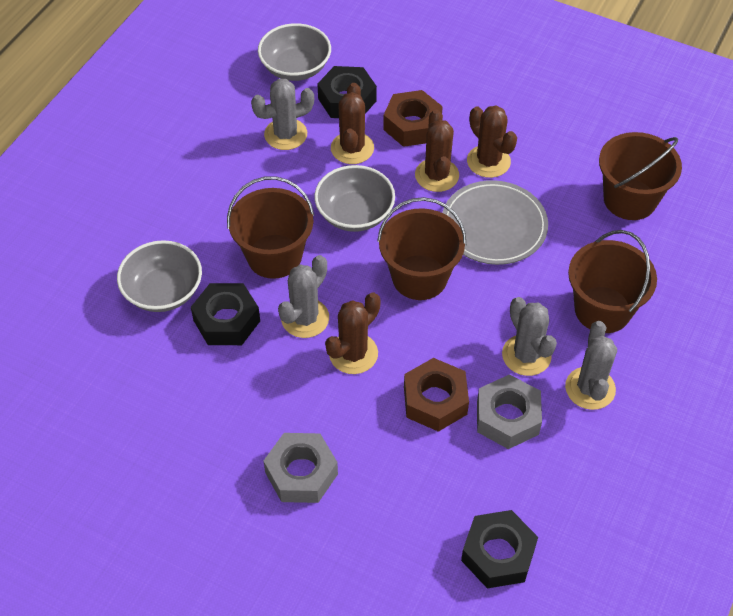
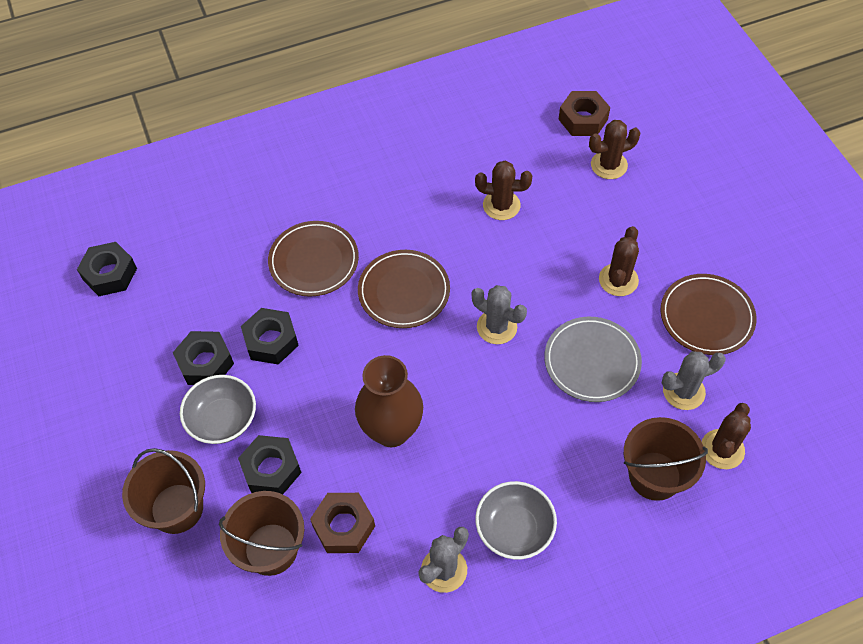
black nut: 3 -> 4
brown bucket: 4 -> 3
brown plate: 0 -> 3
brown vase: 0 -> 1
grey bowl: 3 -> 2
grey cactus: 4 -> 3
grey nut: 2 -> 0

